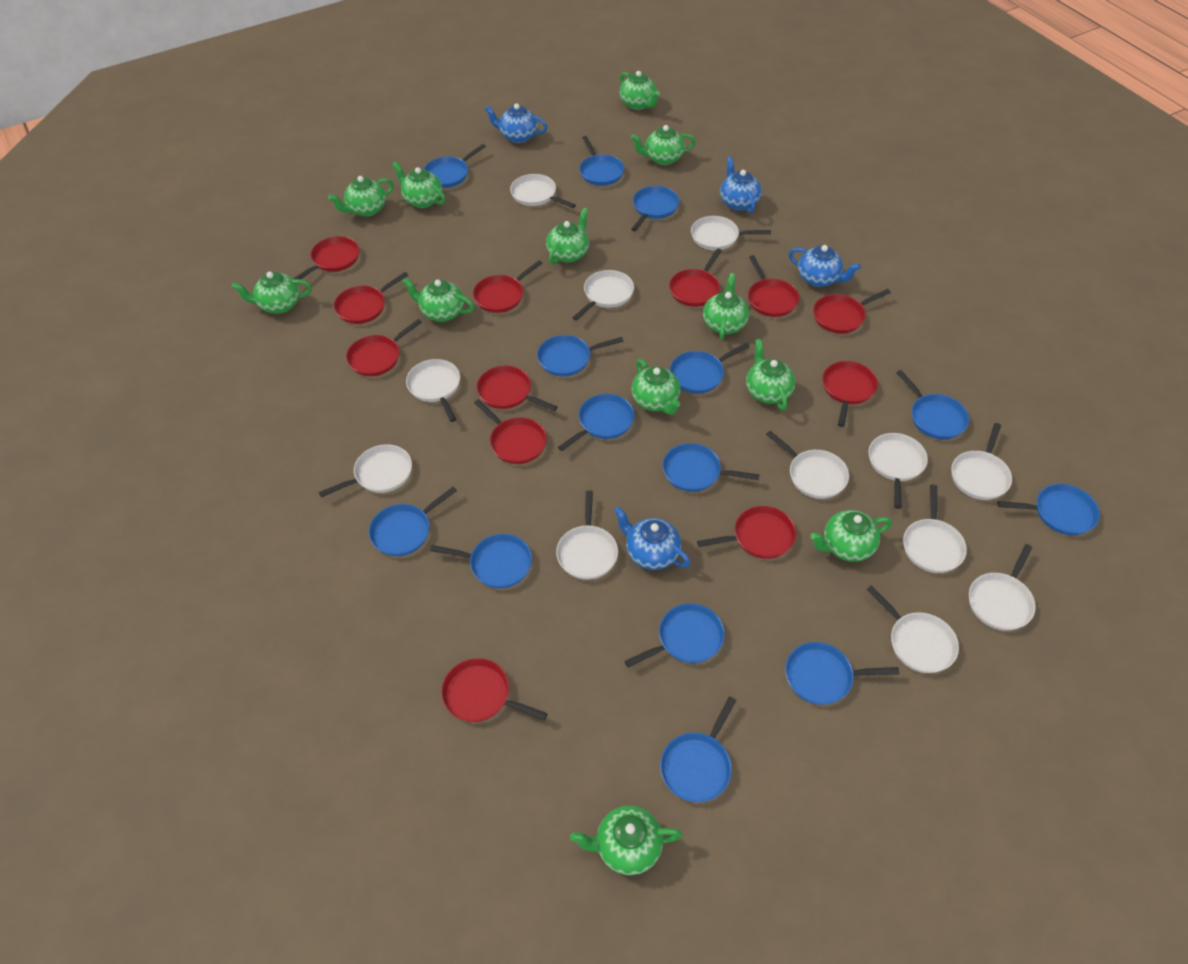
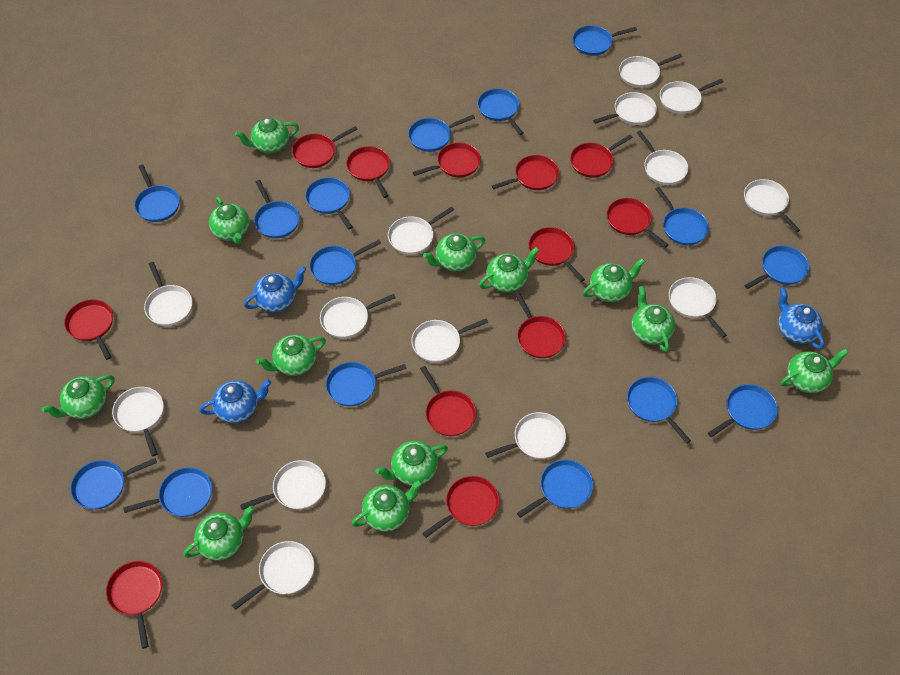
blue pan: 14 -> 15
blue teapot: 4 -> 3
white pan: 12 -> 14

